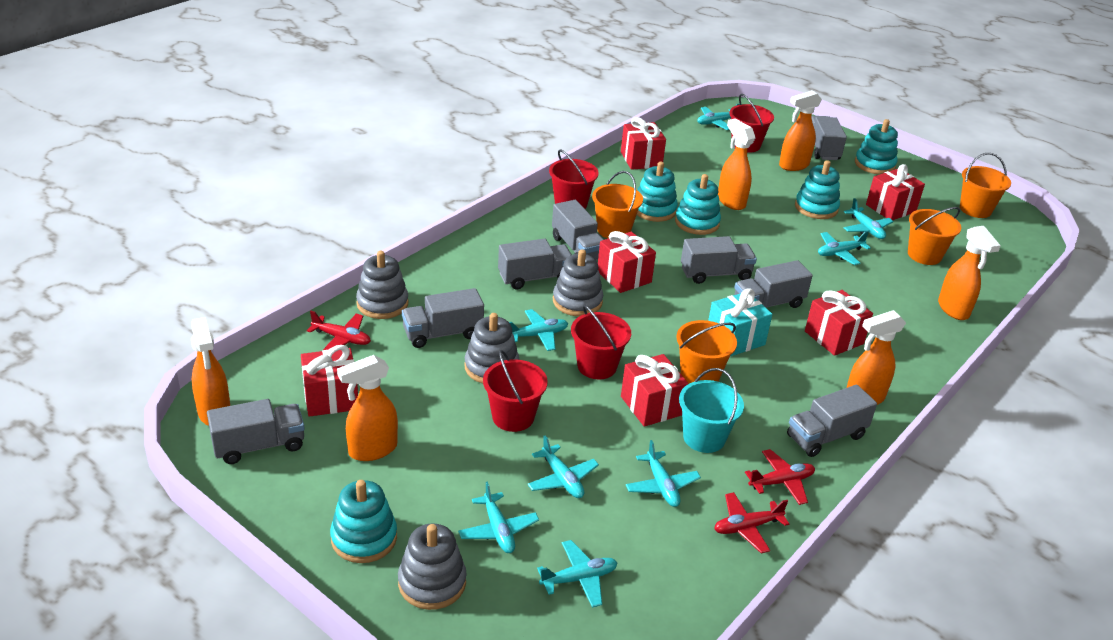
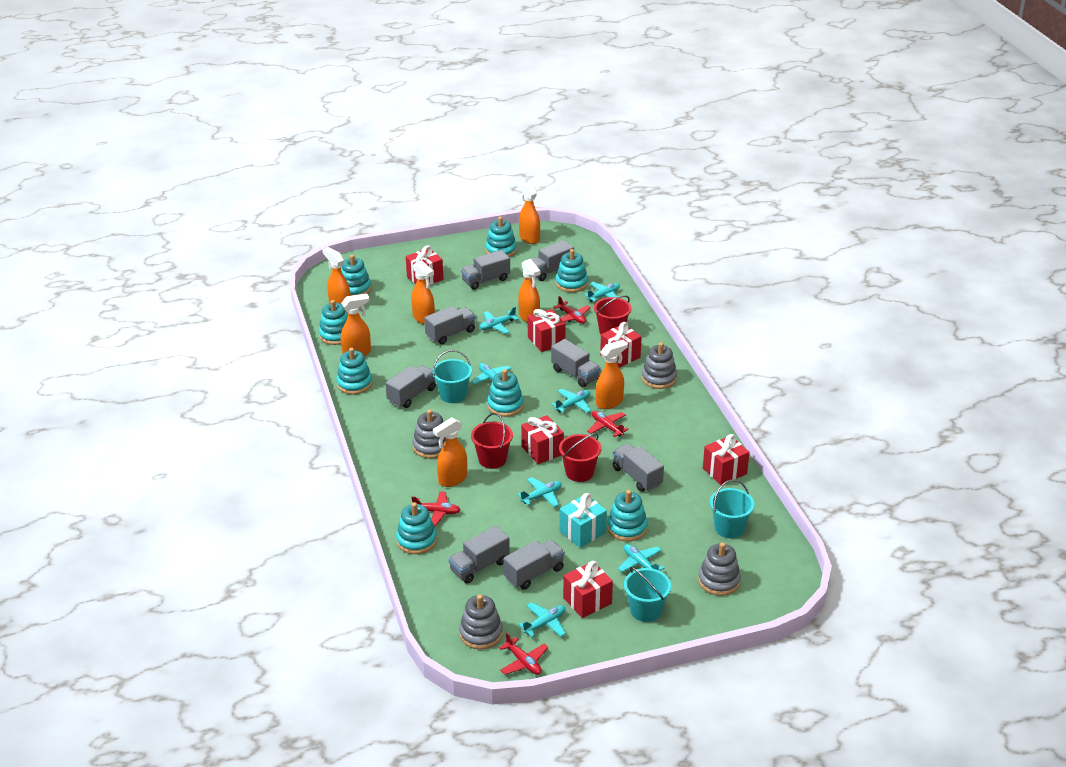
orange bucket: 4 -> 0
orange spray bottle: 6 -> 7
red bucket: 4 -> 3
red plane: 3 -> 4
turquoise bucket: 1 -> 3
turquoise plane: 8 -> 7
turquoise stacking toy: 5 -> 8

